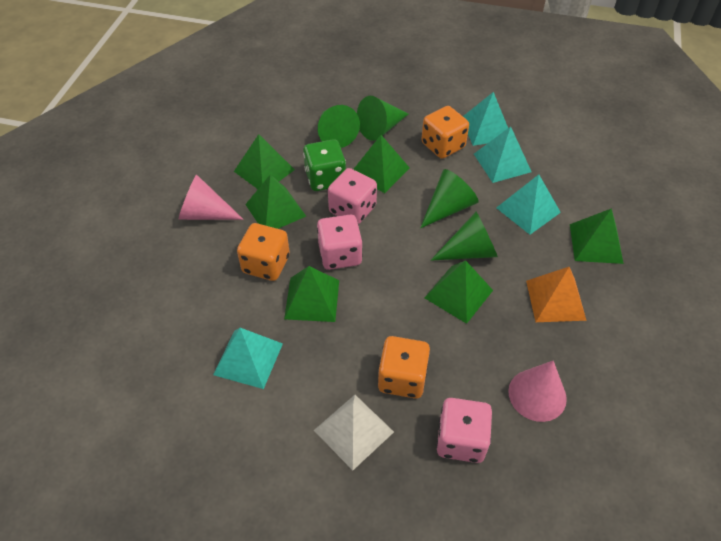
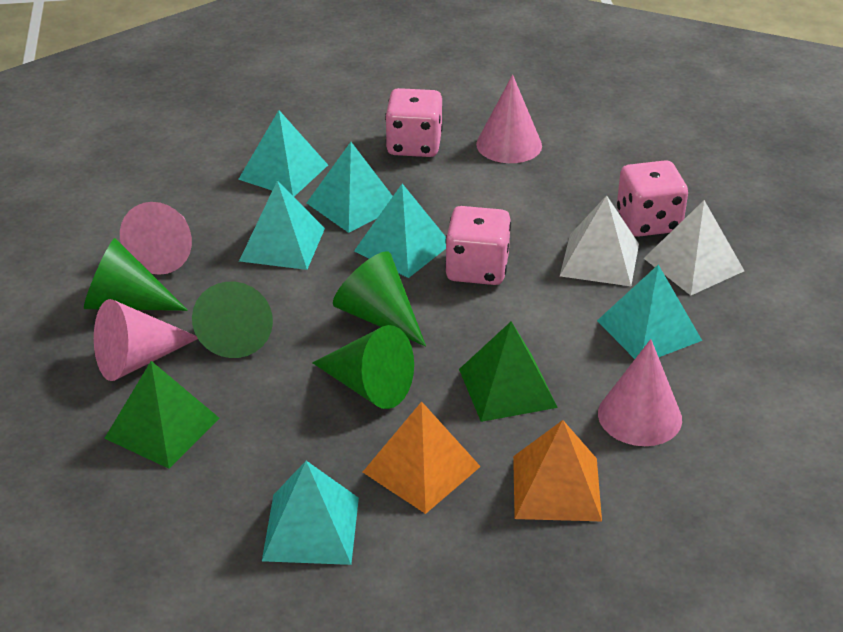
green dice: 1 -> 0
green pyramid: 6 -> 2
orange dice: 3 -> 0
orange pyramid: 1 -> 2
pink cone: 2 -> 4
turquoise pyramid: 4 -> 6
white pyramid: 1 -> 2

